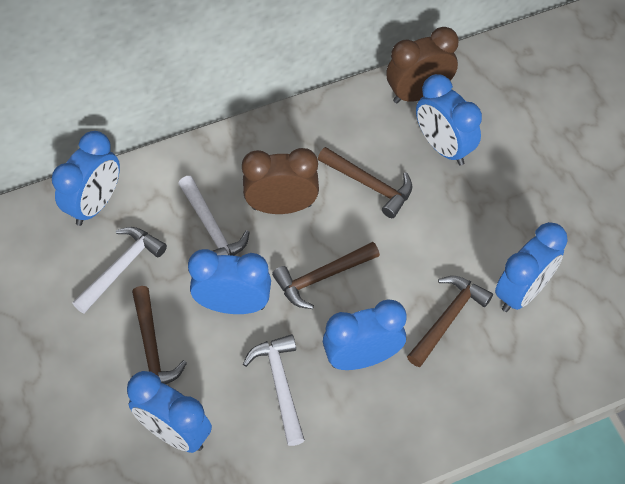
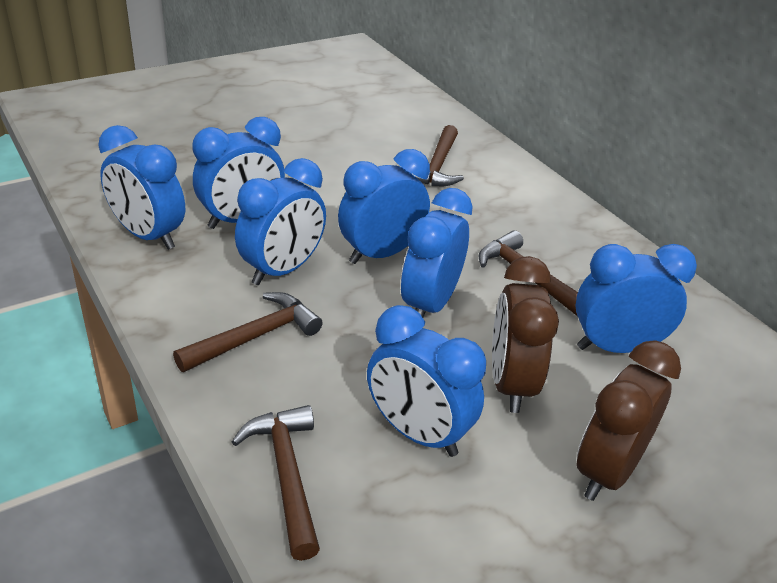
blue clock: 6 -> 7
white hammer: 3 -> 0

